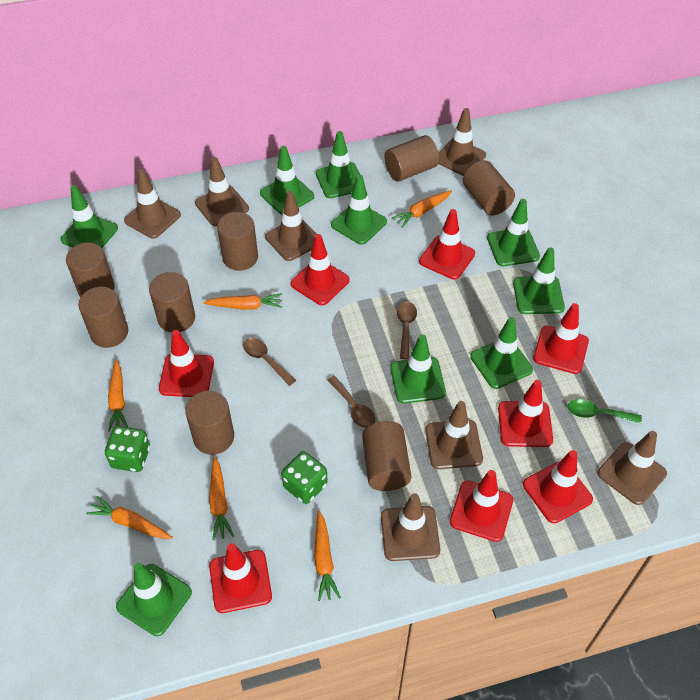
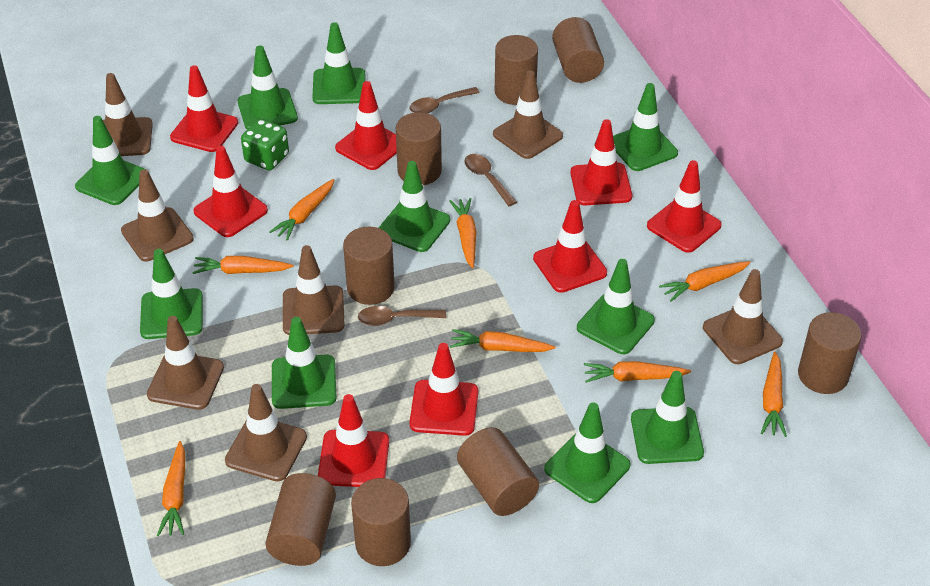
green dice: 2 -> 1
green spoon: 1 -> 0
green traffic cone: 9 -> 10
orange carrot: 6 -> 8

